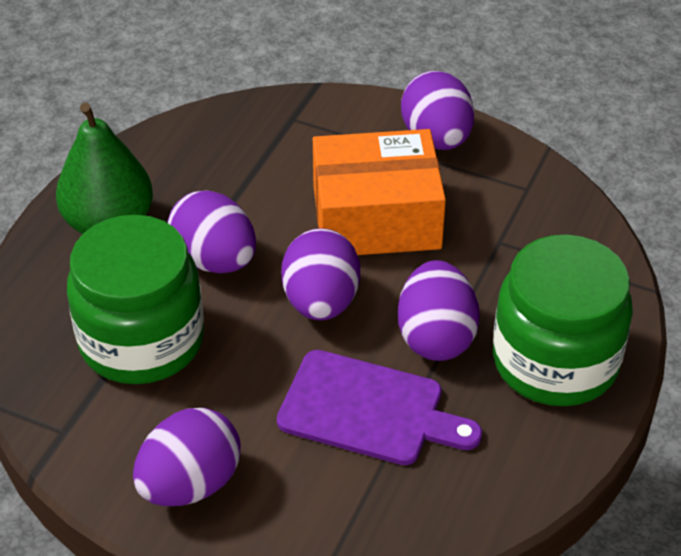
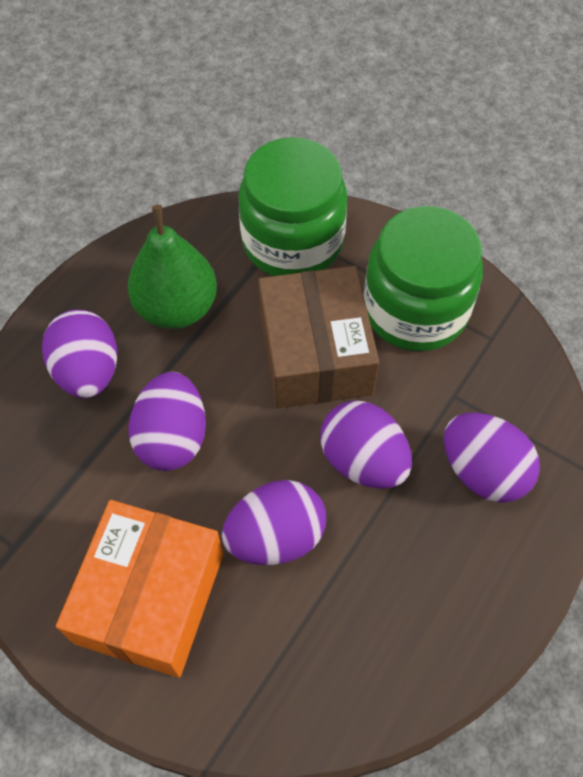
brown box: 0 -> 1
purple cutting board: 1 -> 0

